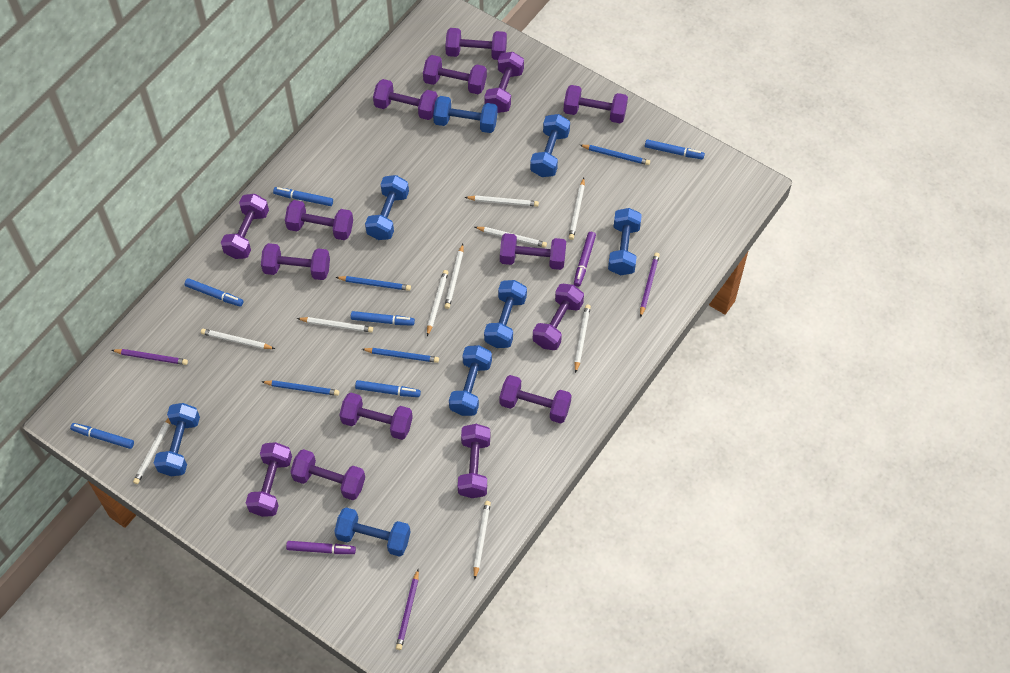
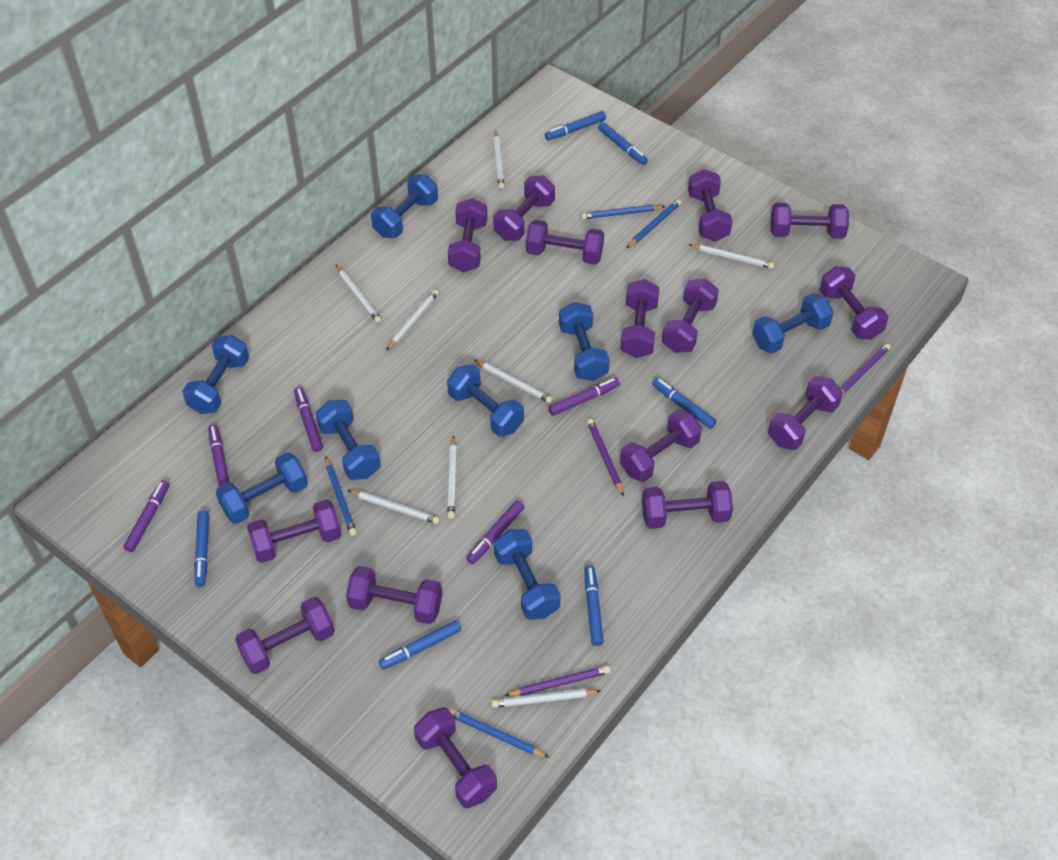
purple marker: 2 -> 5
white pencil: 10 -> 8

